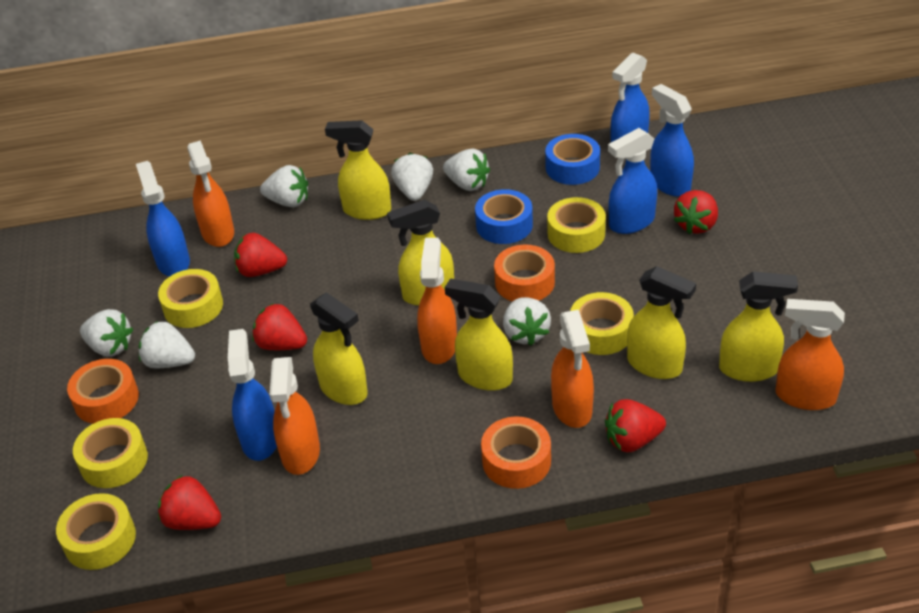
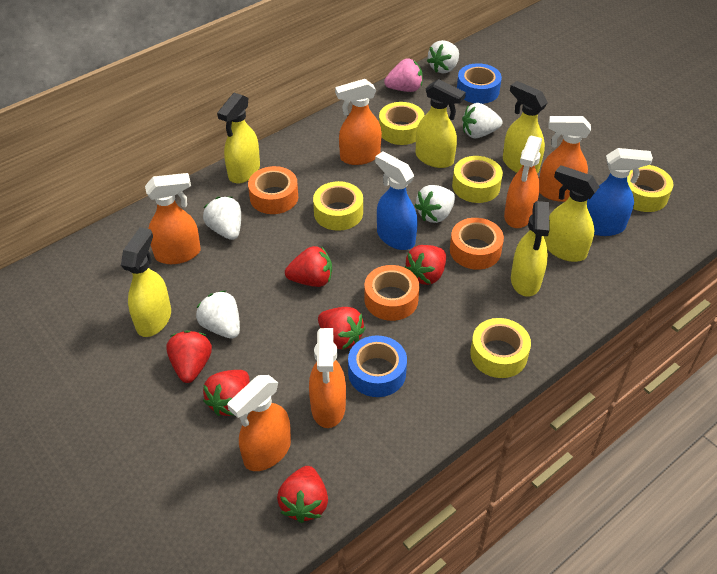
blue spray bottle: 5 -> 2
orange spray bottle: 5 -> 6
pink strawberry: 0 -> 1
red strawberry: 5 -> 6
white strawberry: 6 -> 5

